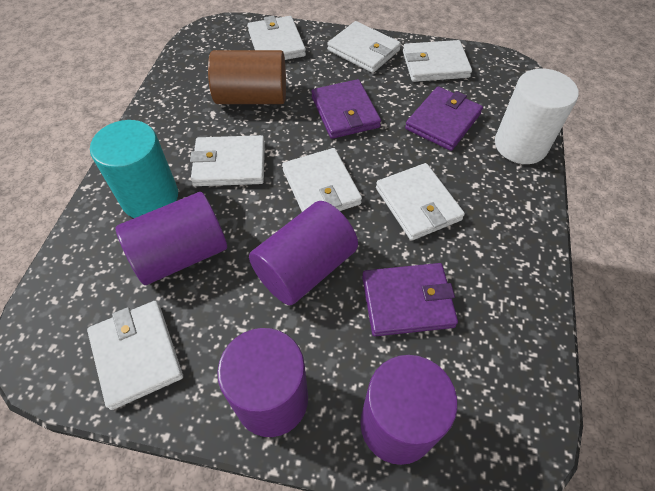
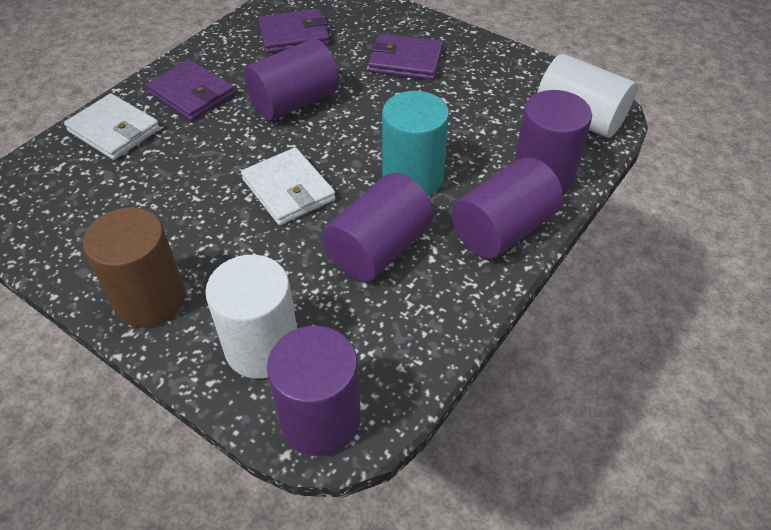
purple cylinder: 4 -> 5
white cylinder: 1 -> 2
white wallet: 7 -> 2

